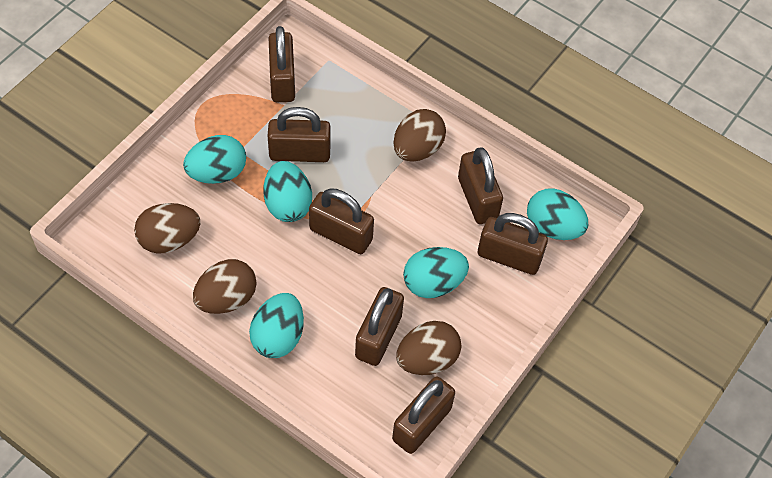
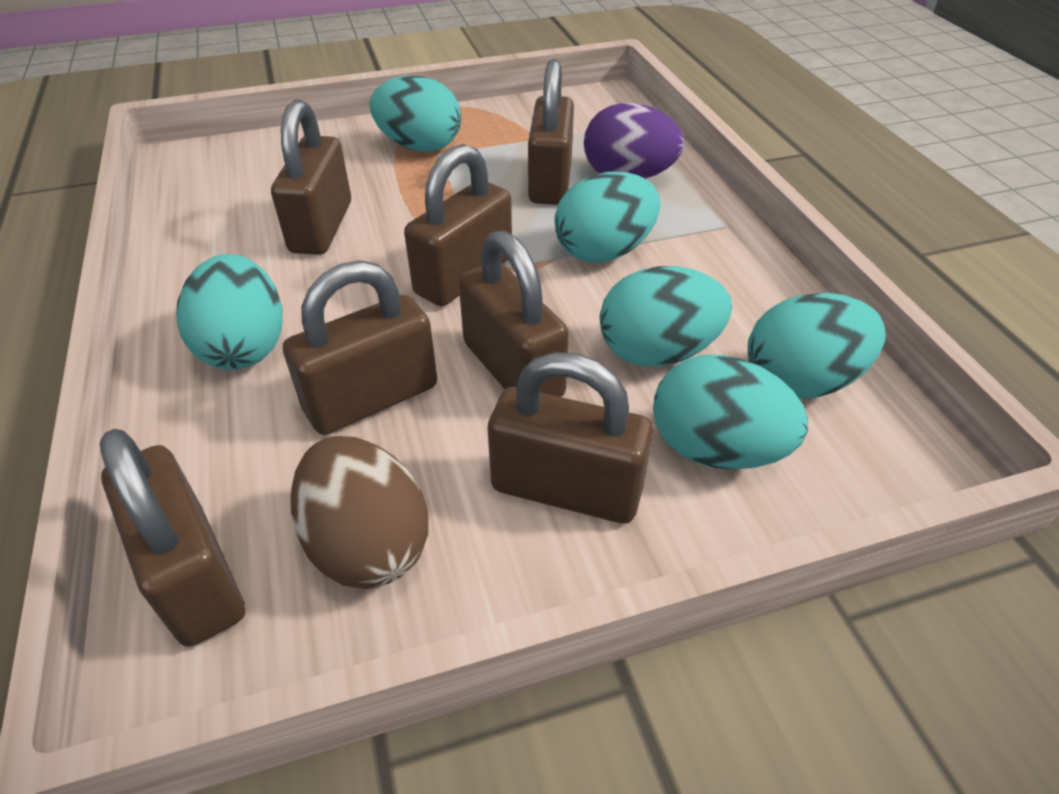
brown egg: 4 -> 1
purple egg: 0 -> 1
turquoise egg: 5 -> 6

